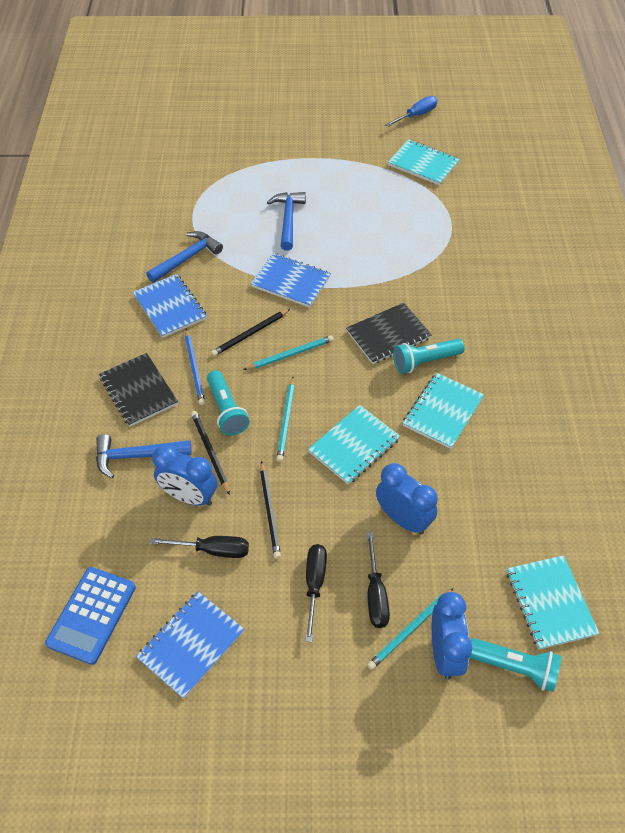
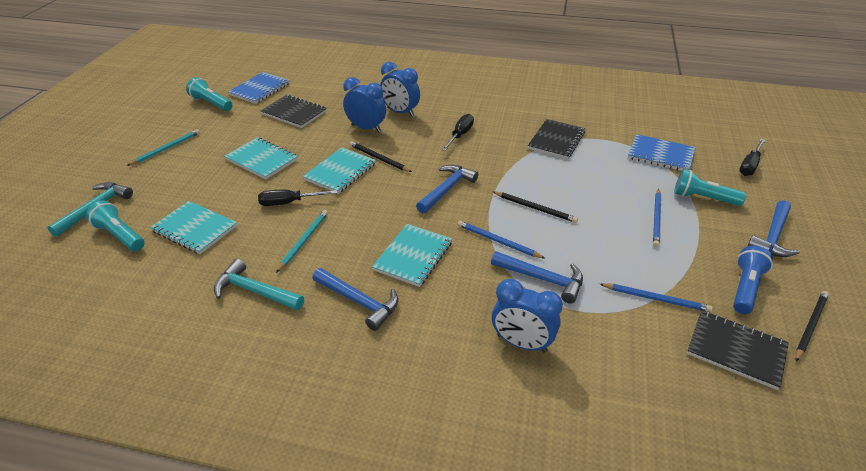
black notebook: 2 -> 3
blue calculator: 1 -> 0
blue flashlight: 0 -> 1
blue hammer: 3 -> 4
blue notebook: 3 -> 2
blue pencil: 1 -> 3
blue screwdriver: 1 -> 0
turquoise hammer: 0 -> 2
turquoise pencil: 3 -> 2

